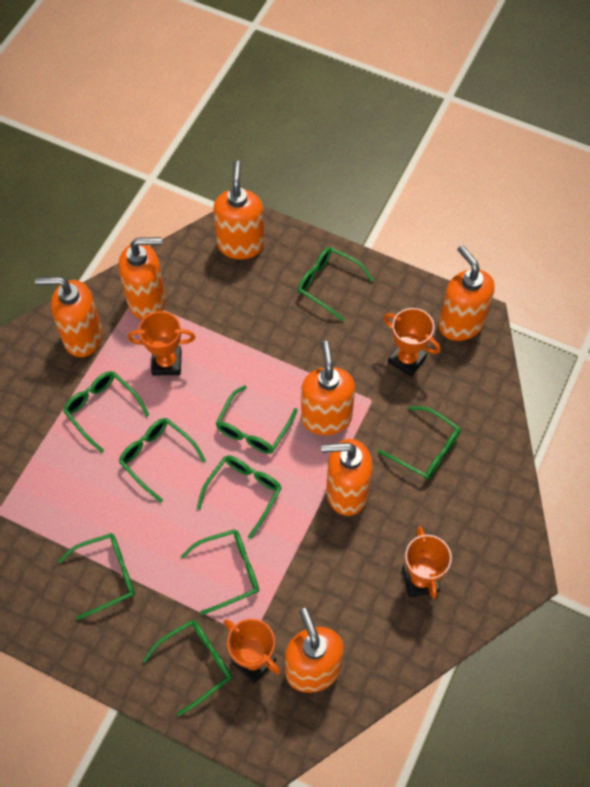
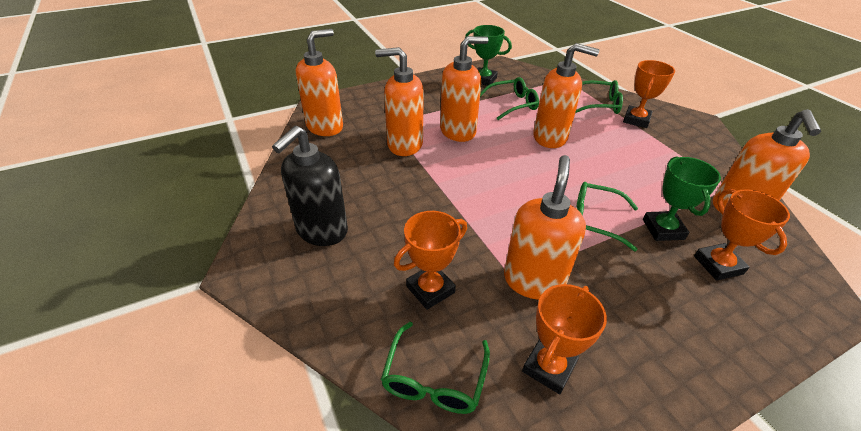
black soap dispenser: 0 -> 1
green glasses: 9 -> 4
green trophy: 0 -> 2
orange soap dispenser: 7 -> 6

